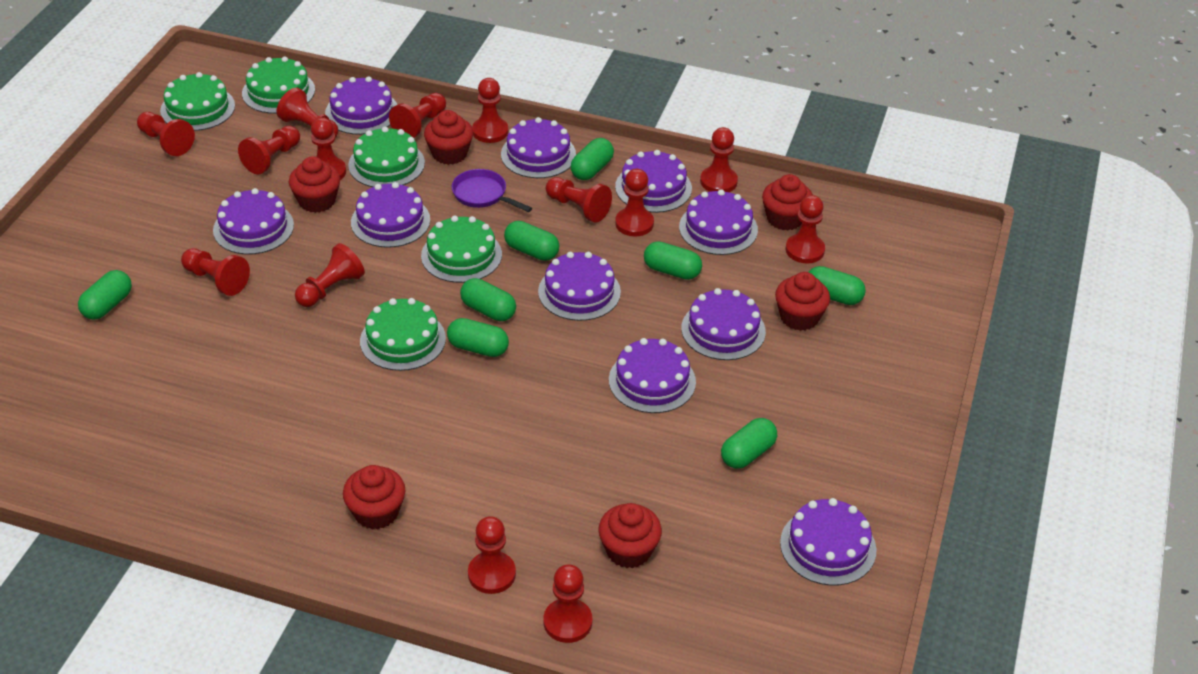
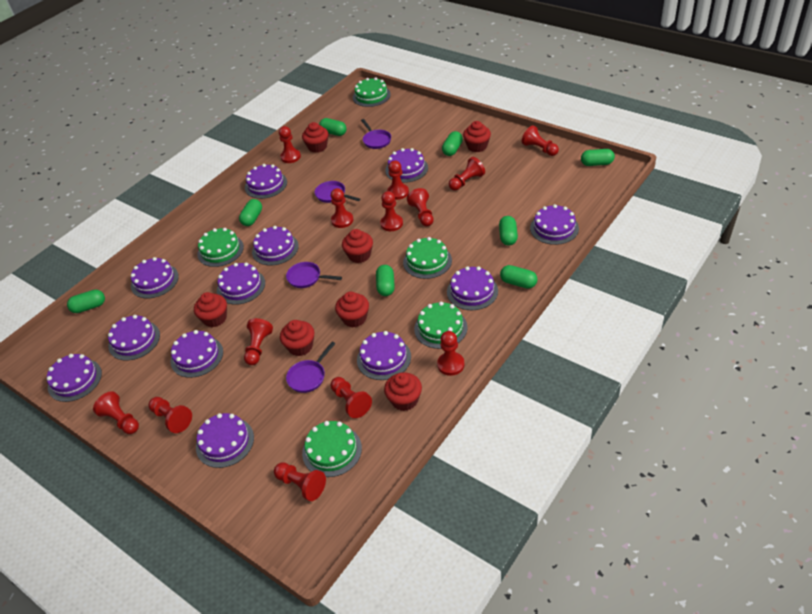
purple cake: 10 -> 12
purple pan: 1 -> 4
red cupcake: 6 -> 7
red pawn: 14 -> 13

